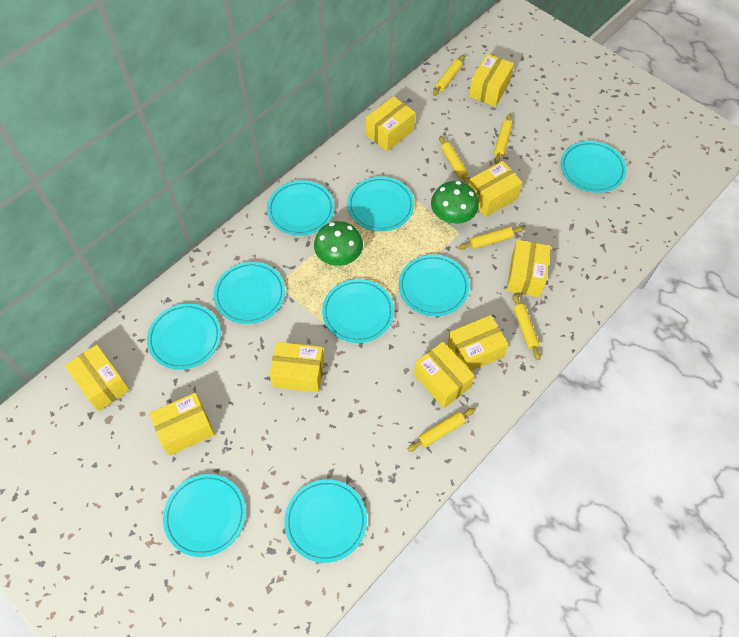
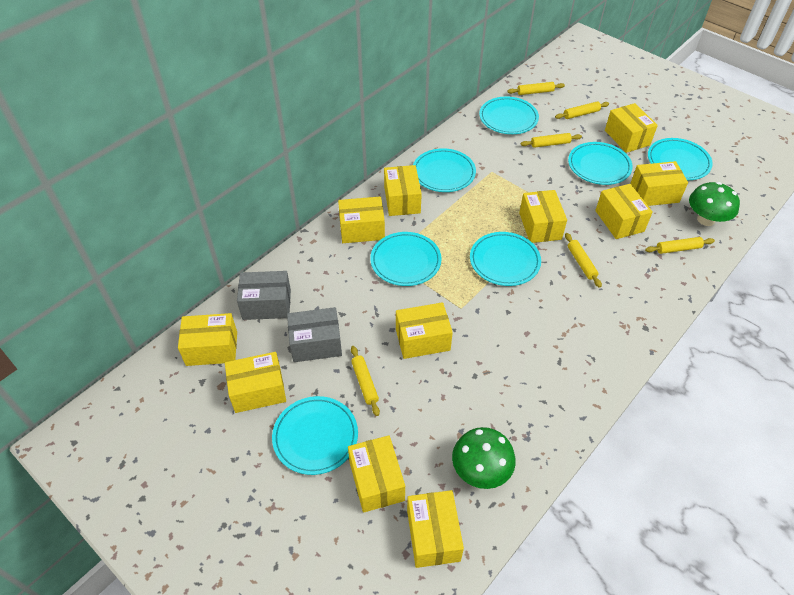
grey box: 0 -> 2
turquoise plate: 9 -> 7
yellow box: 9 -> 11

